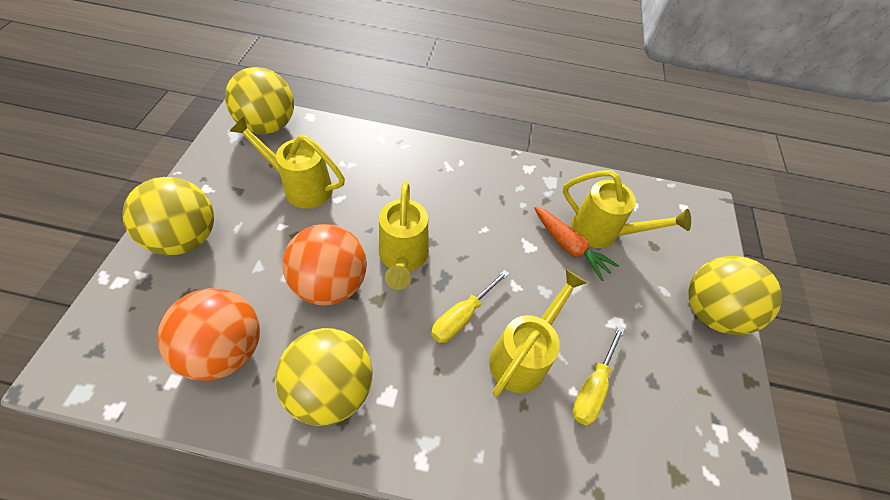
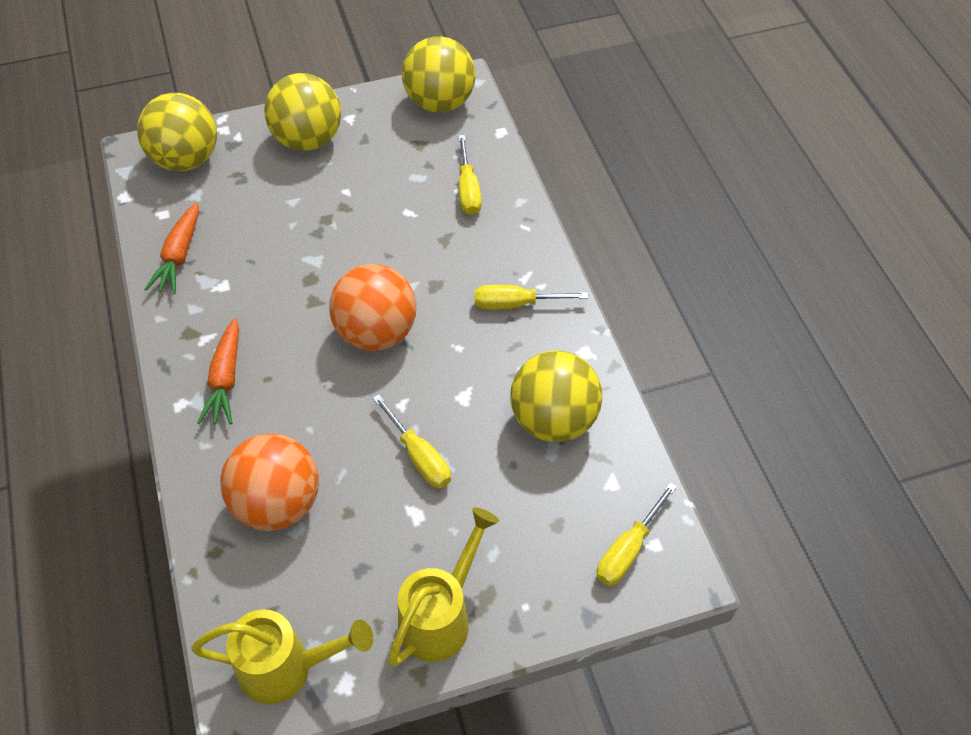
orange carrot: 1 -> 2
yellow screwdriver: 2 -> 4
yellow watering can: 4 -> 2

